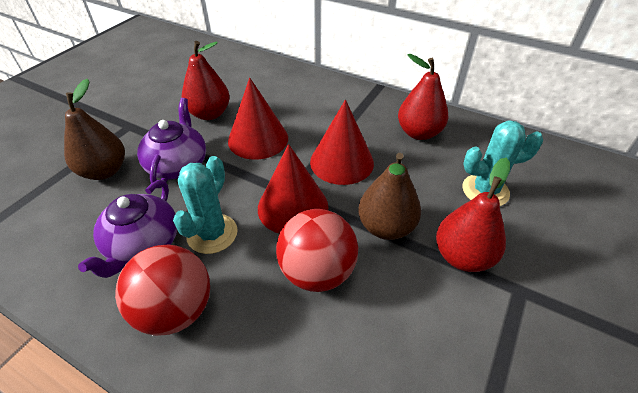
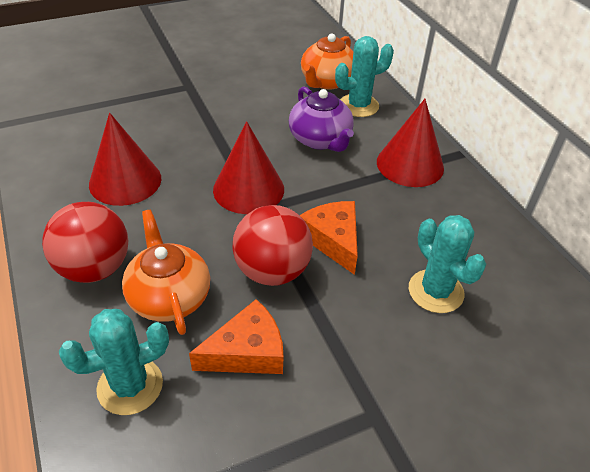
brown pear: 2 -> 0
orange cheese: 0 -> 2
orange teapot: 0 -> 2
purple teapot: 2 -> 1
red pear: 3 -> 0
turquoise cactus: 2 -> 3

